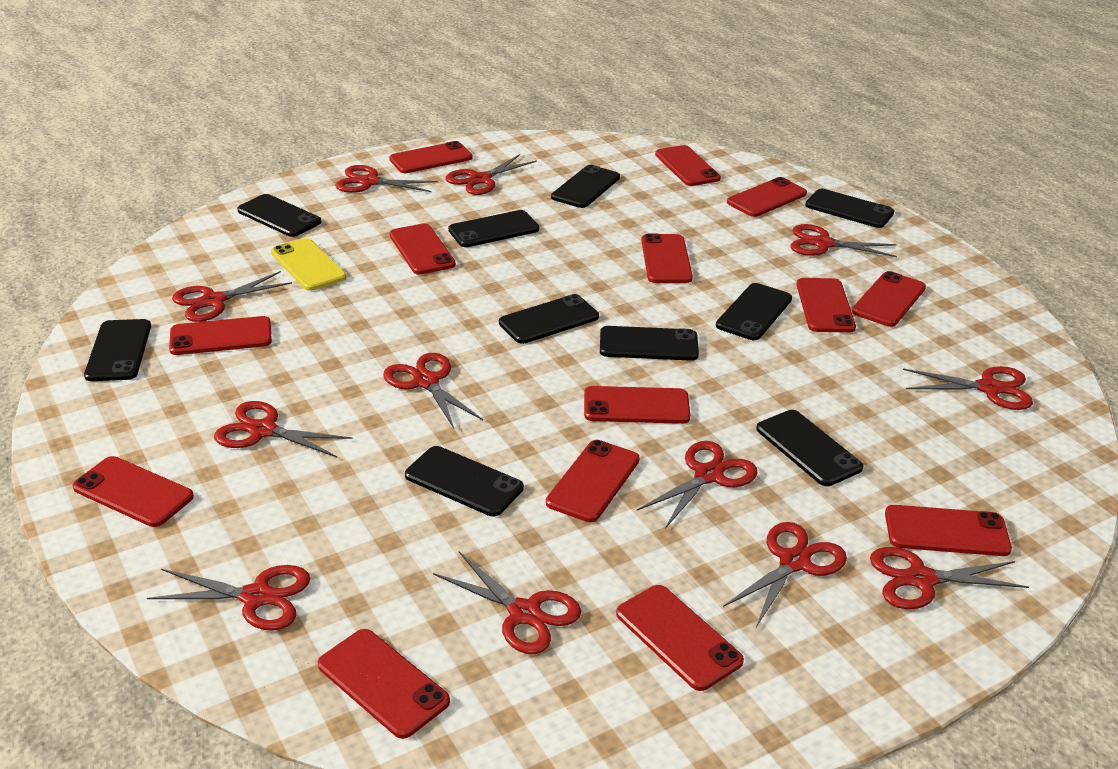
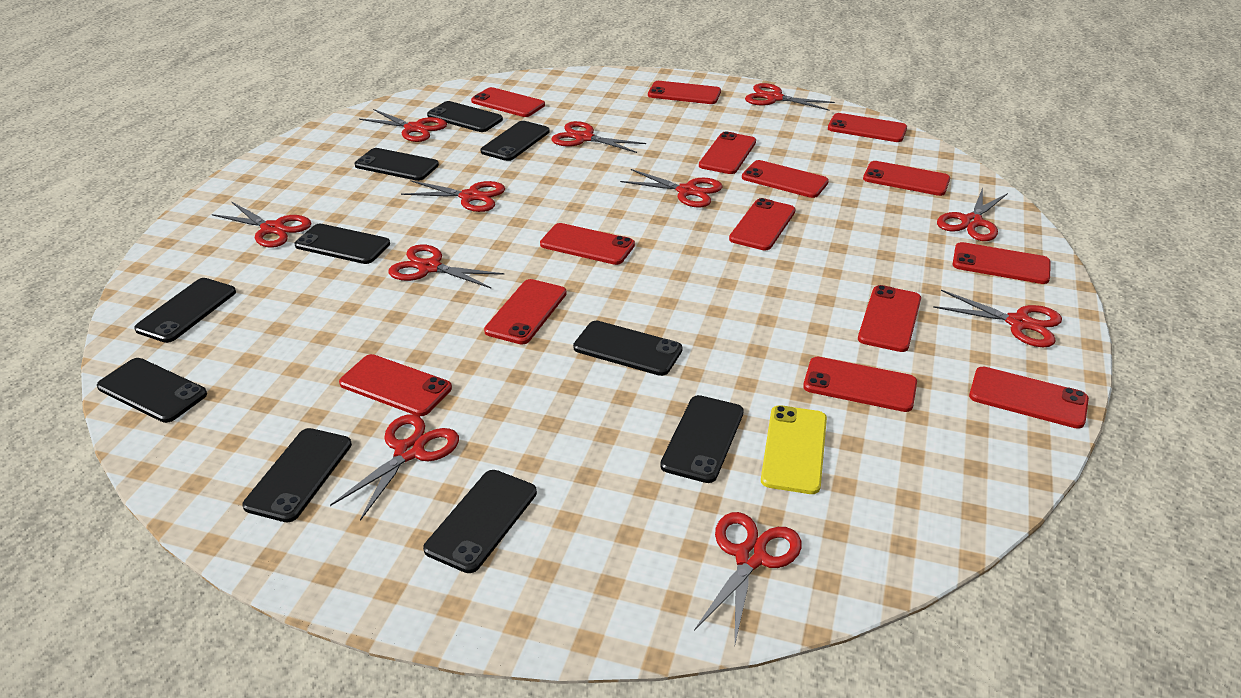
red scissors: 12 -> 11

